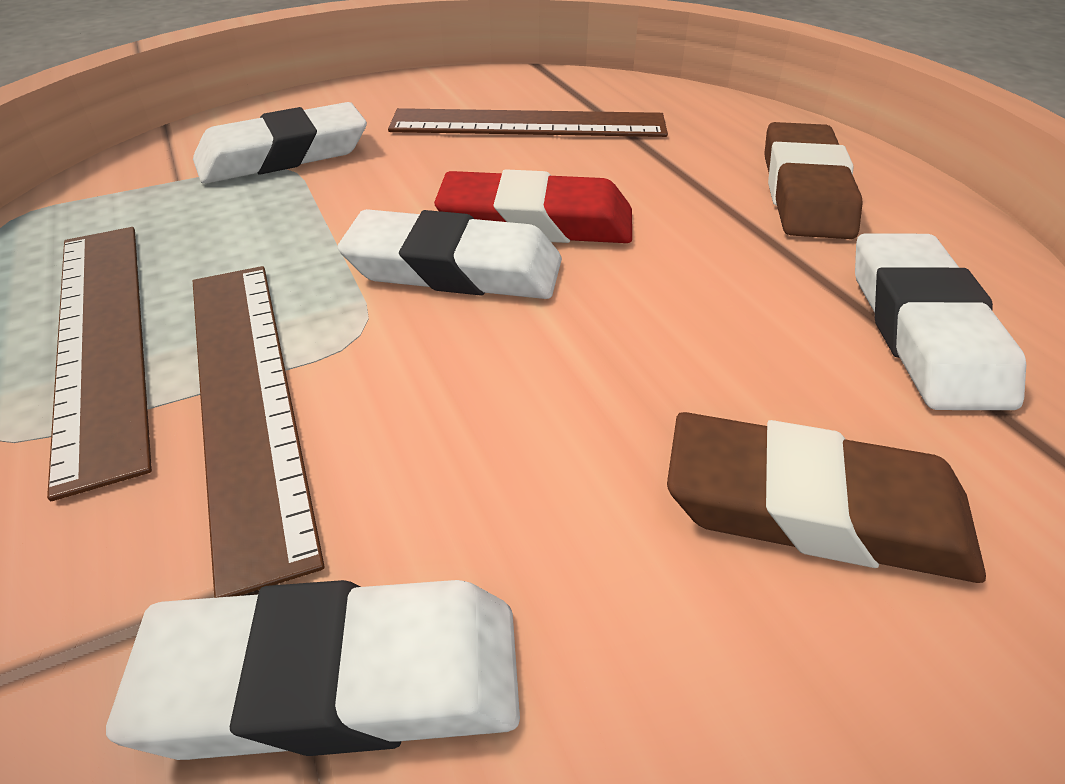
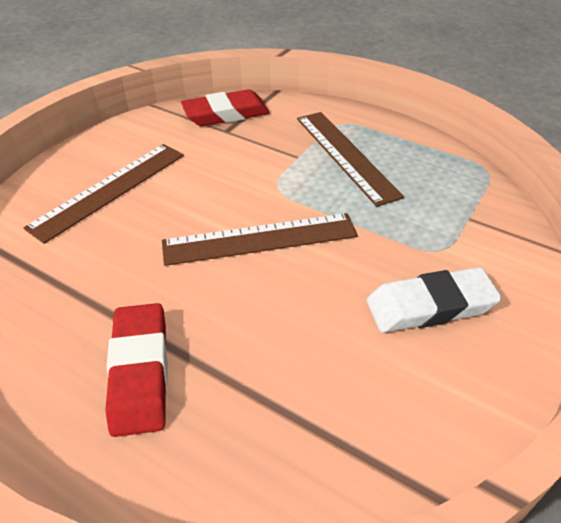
brown eraser: 2 -> 0
red eraser: 1 -> 2
white eraser: 4 -> 1

